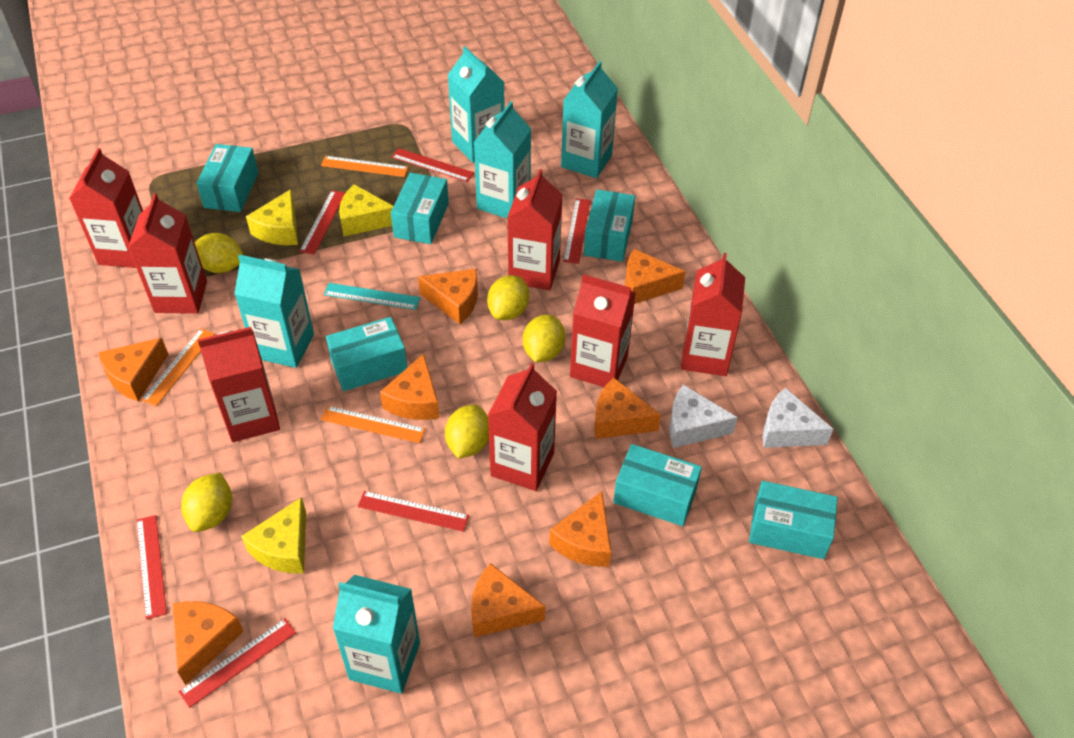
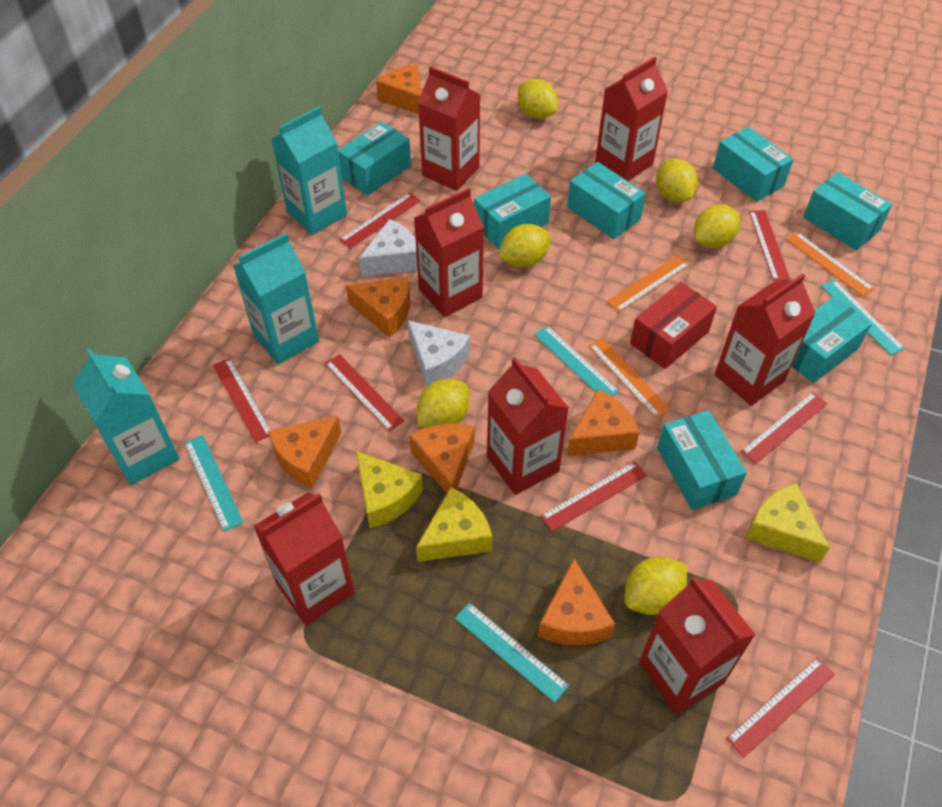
orange cheese: 8 -> 6
red box: 0 -> 1
red ruler: 6 -> 7
turquoise box: 6 -> 7
turquoise carton: 5 -> 3
turquoise ruler: 1 -> 4
yellow lemon: 5 -> 6

